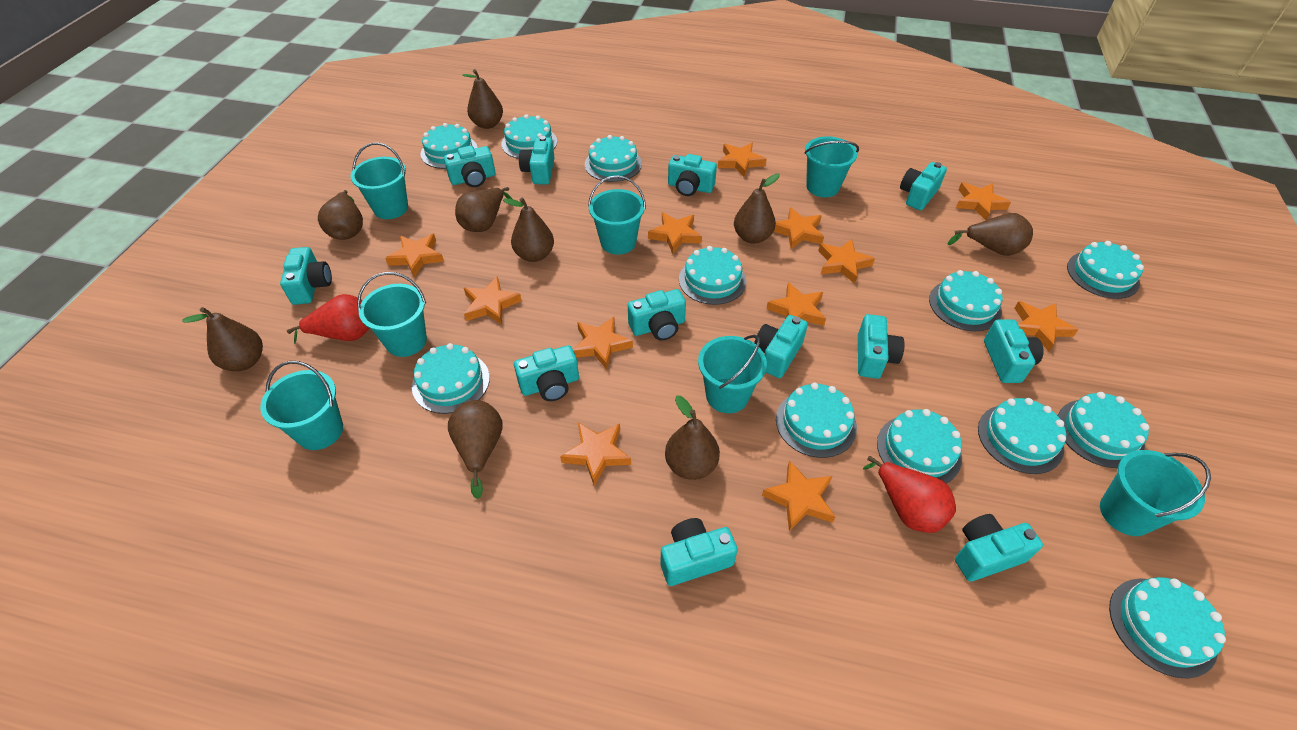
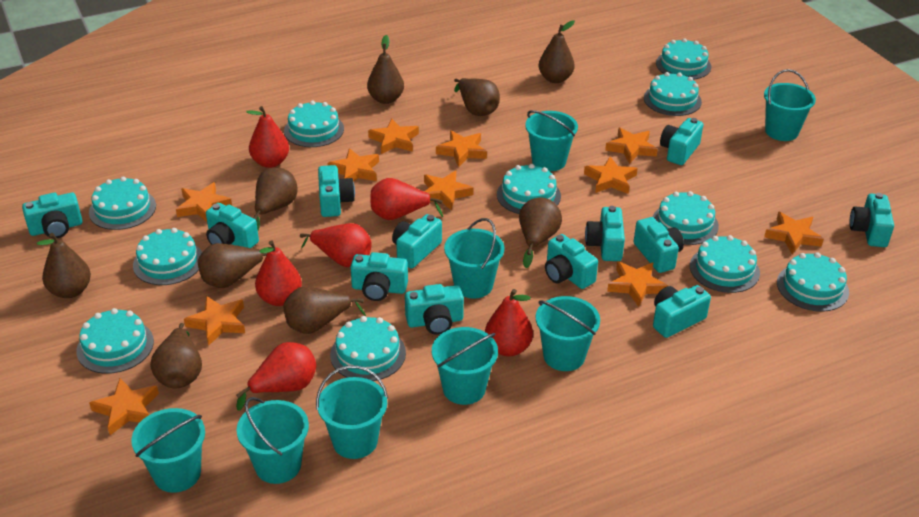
orange star: 12 -> 11
red pear: 2 -> 6
turquoise bucket: 7 -> 8
turquoise cake: 12 -> 11

